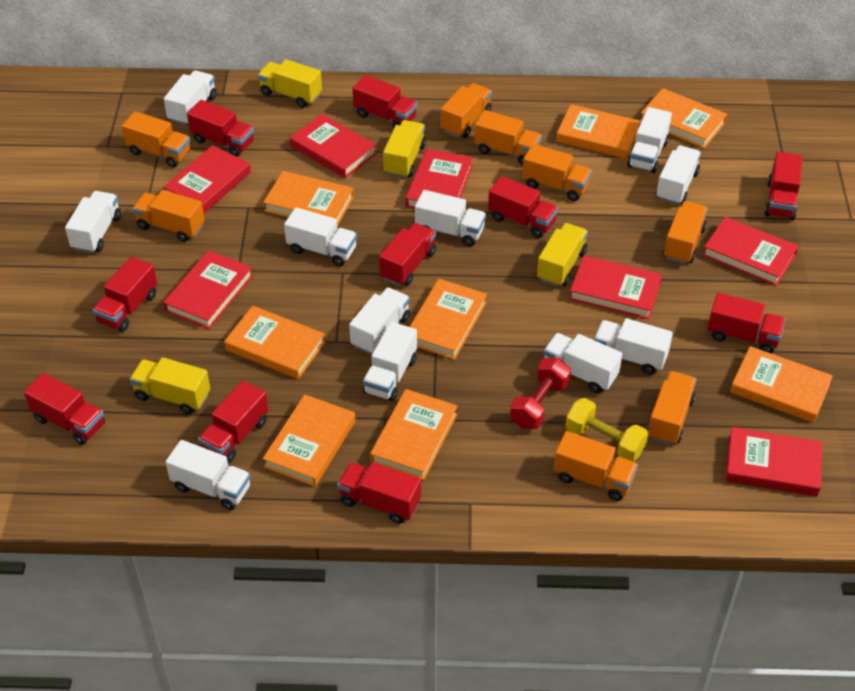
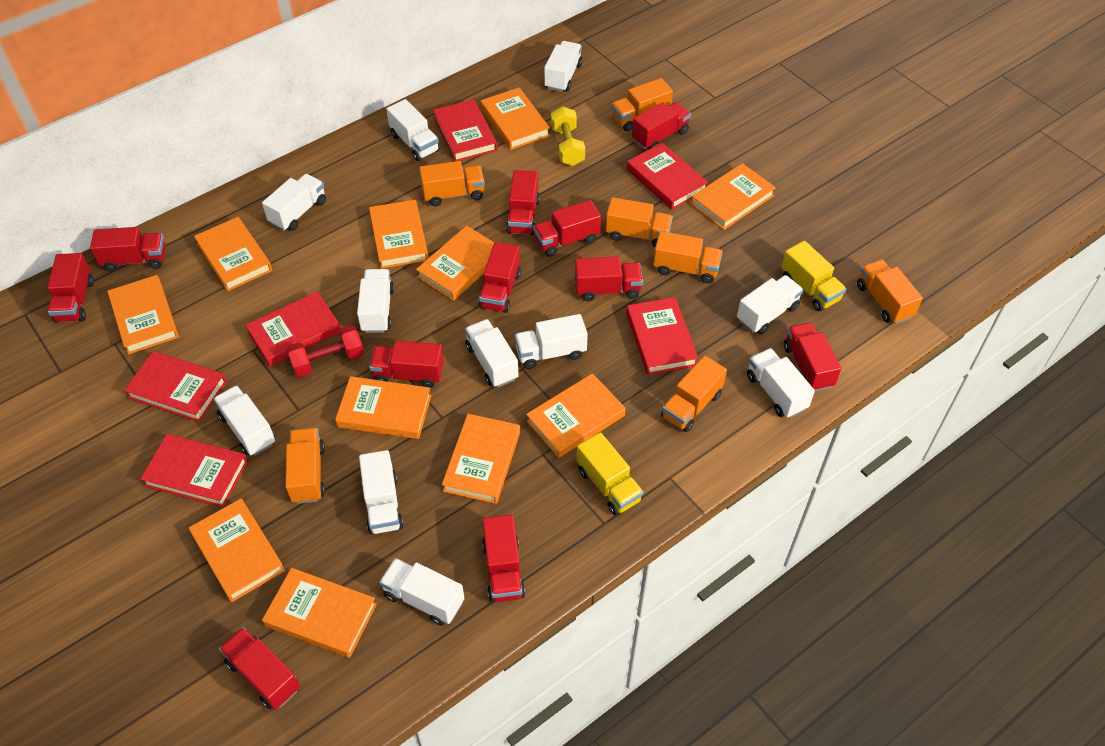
orange book: 8 -> 11
orange truck: 8 -> 7
red book: 7 -> 6
red truck: 10 -> 11
yellow truck: 4 -> 2

